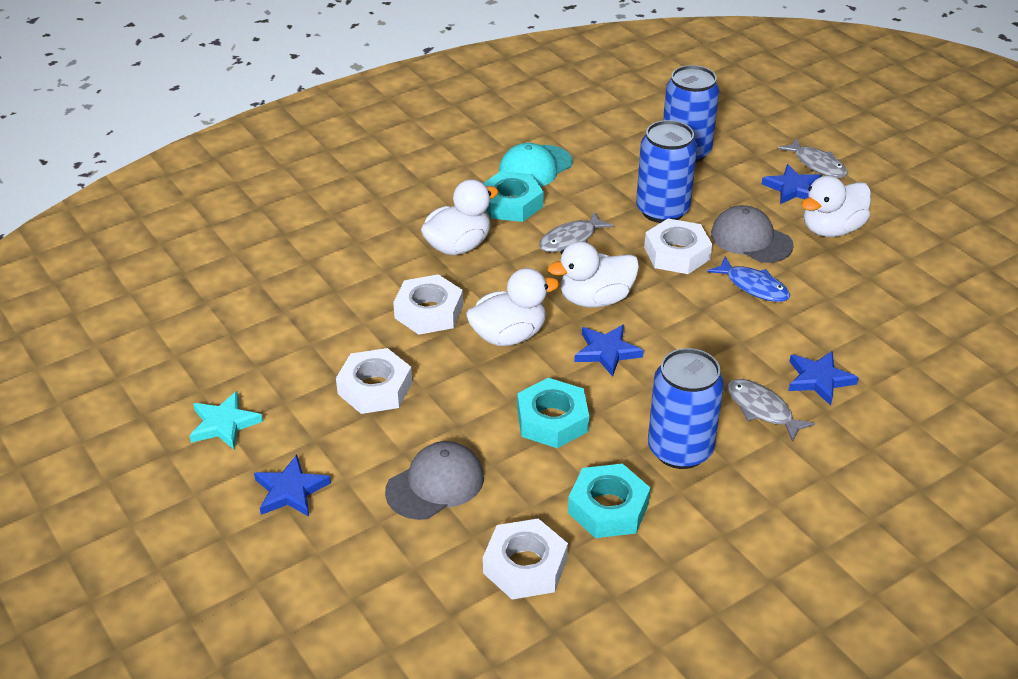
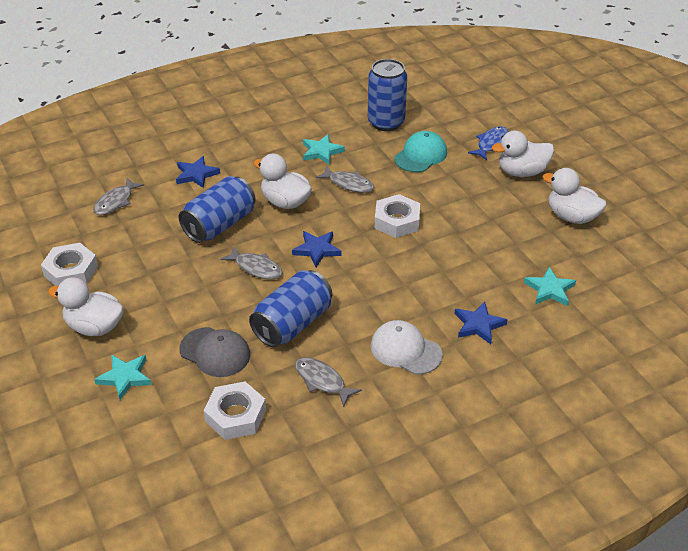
blue star: 4 -> 3
grey cap: 2 -> 1
grey fish: 3 -> 4
turquoise nut: 3 -> 0
turquoise star: 1 -> 3
white cap: 0 -> 1
white nut: 4 -> 3

